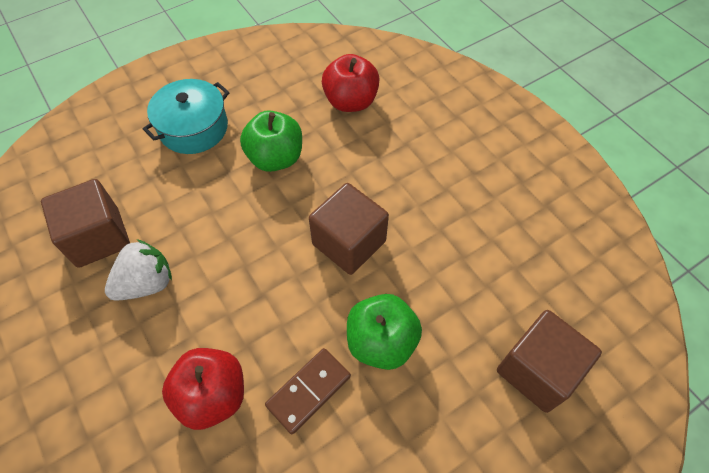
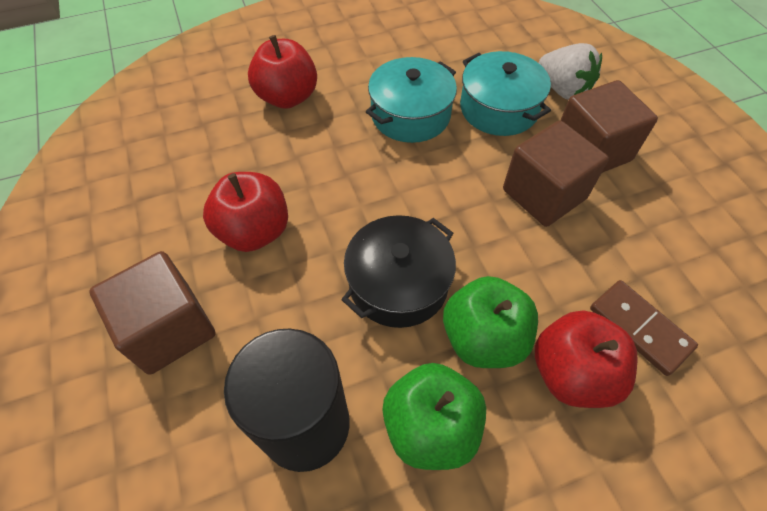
black cylinder: 0 -> 1
black pot: 0 -> 1
red apple: 2 -> 3
turquoise pot: 1 -> 2

